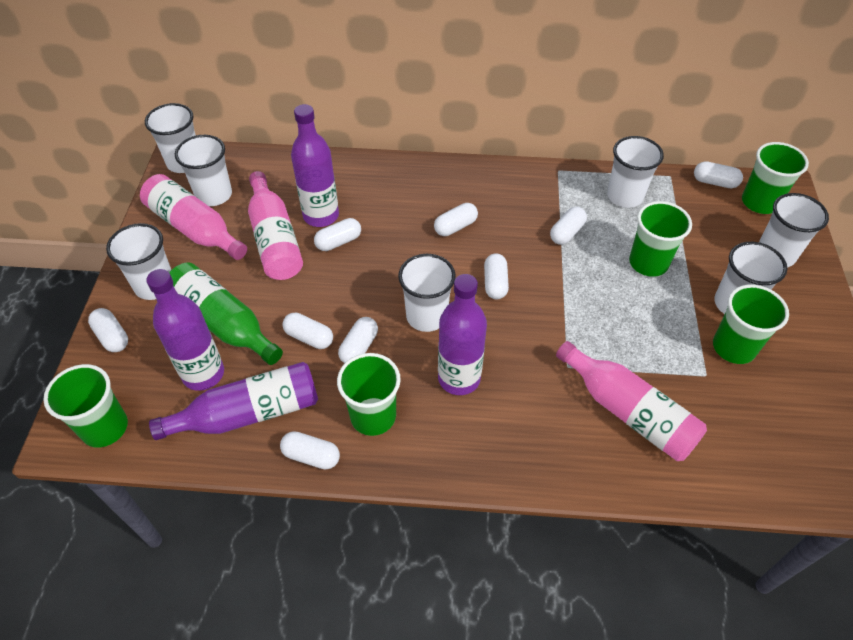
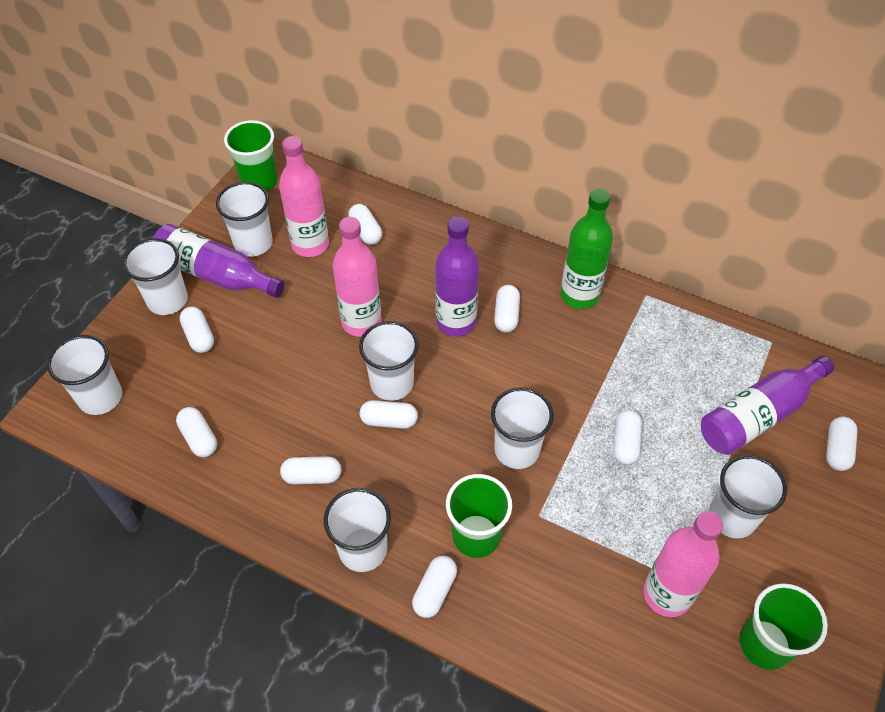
green cup: 5 -> 3
purple bottle: 4 -> 3

